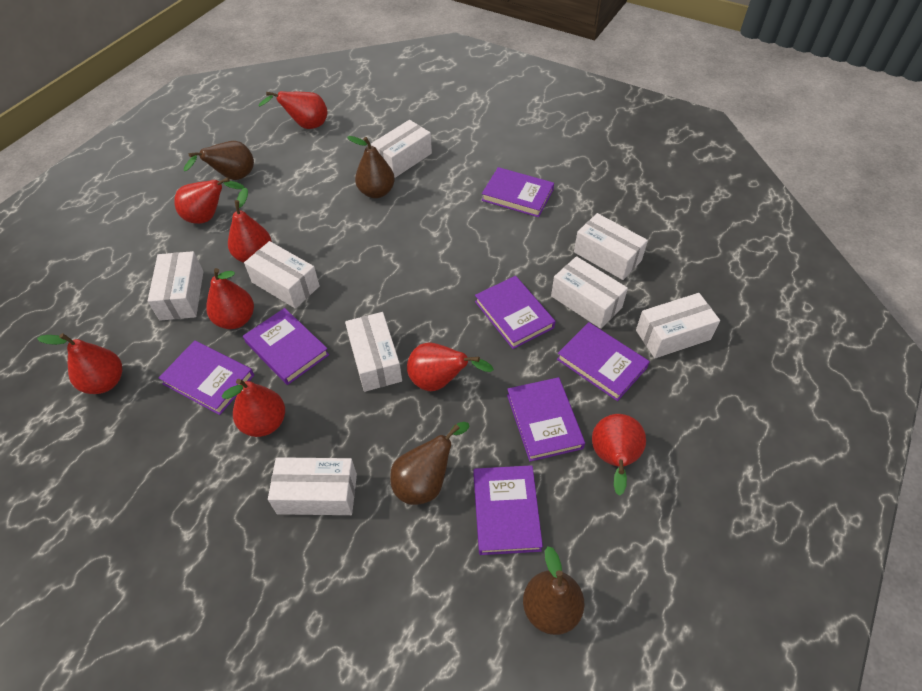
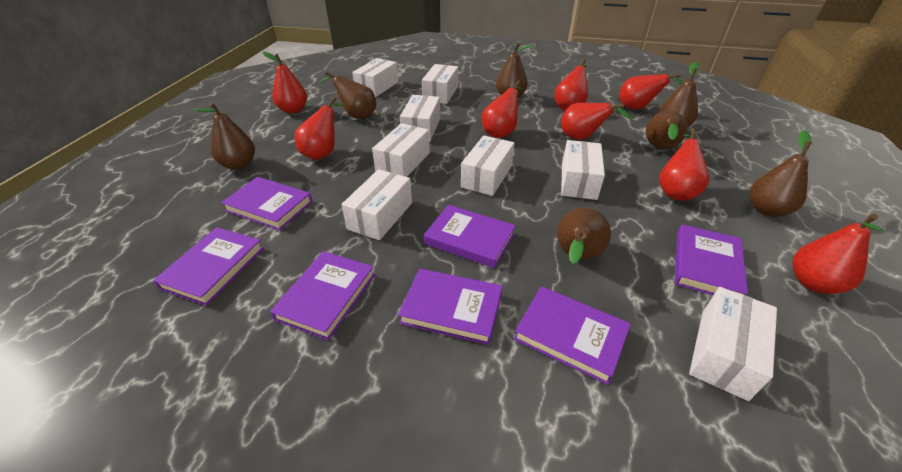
brown pear: 4 -> 7

